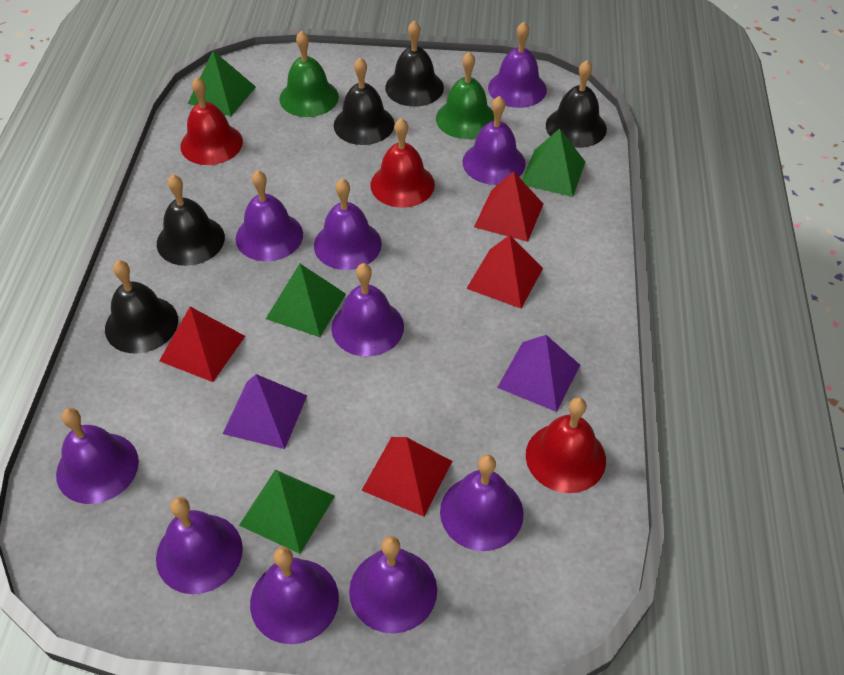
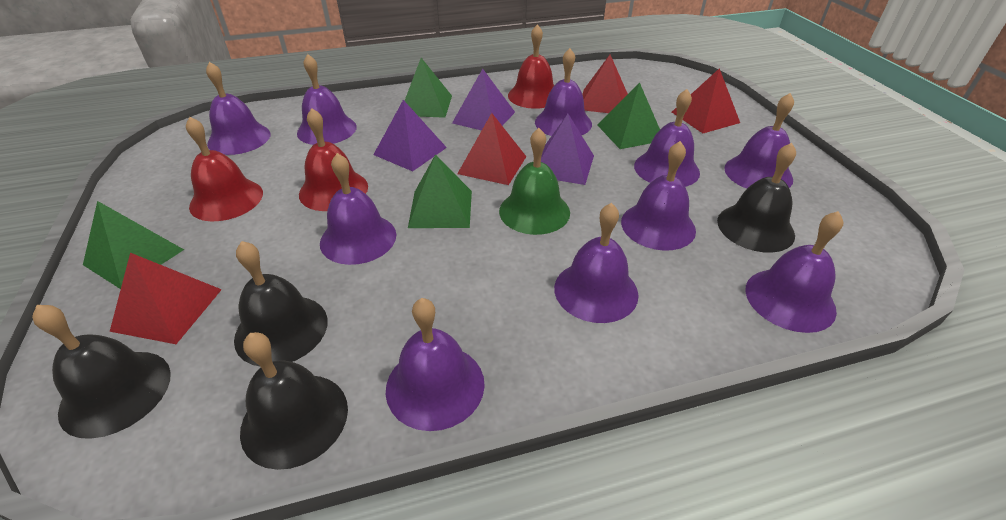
black bell: 5 -> 4
green bell: 2 -> 1
purple pyramid: 2 -> 3

